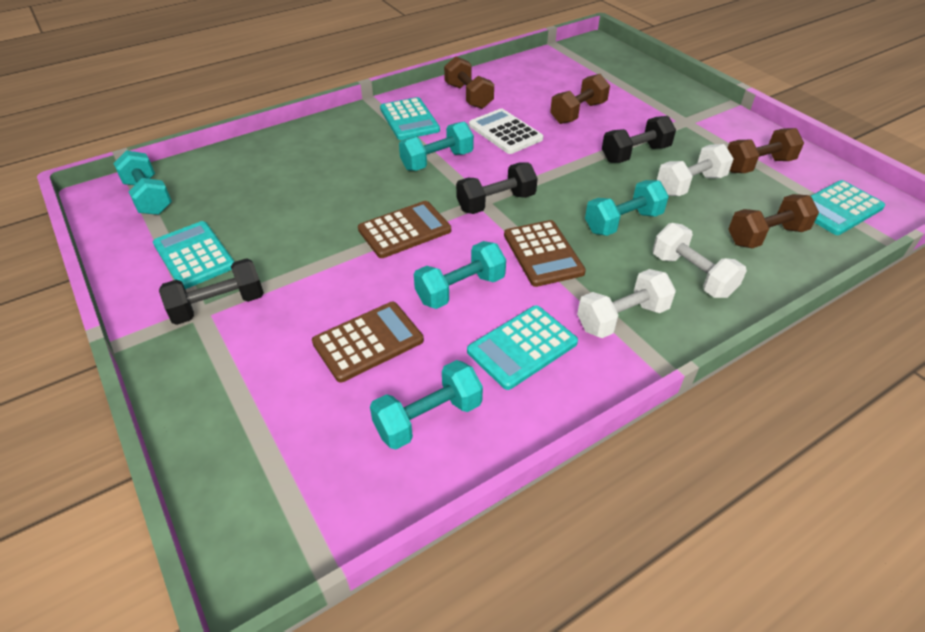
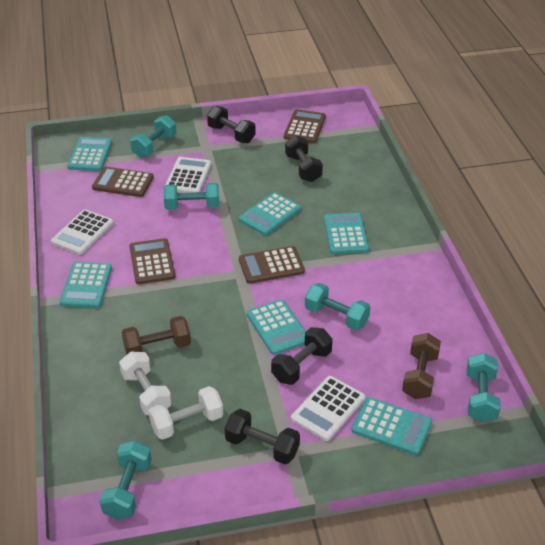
black dumbbell: 3 -> 4
brown calculator: 3 -> 4
brown dumbbell: 4 -> 2
turquoise calculator: 4 -> 6
white calculator: 1 -> 3
white dumbbell: 3 -> 2

